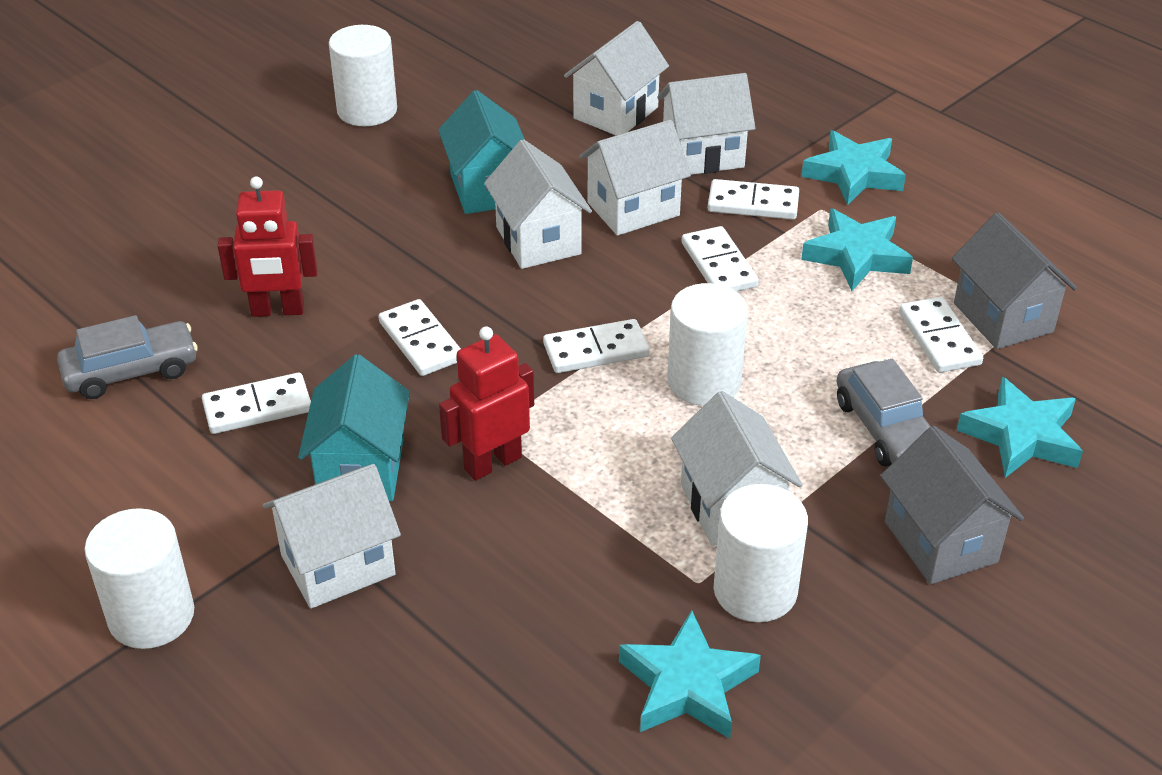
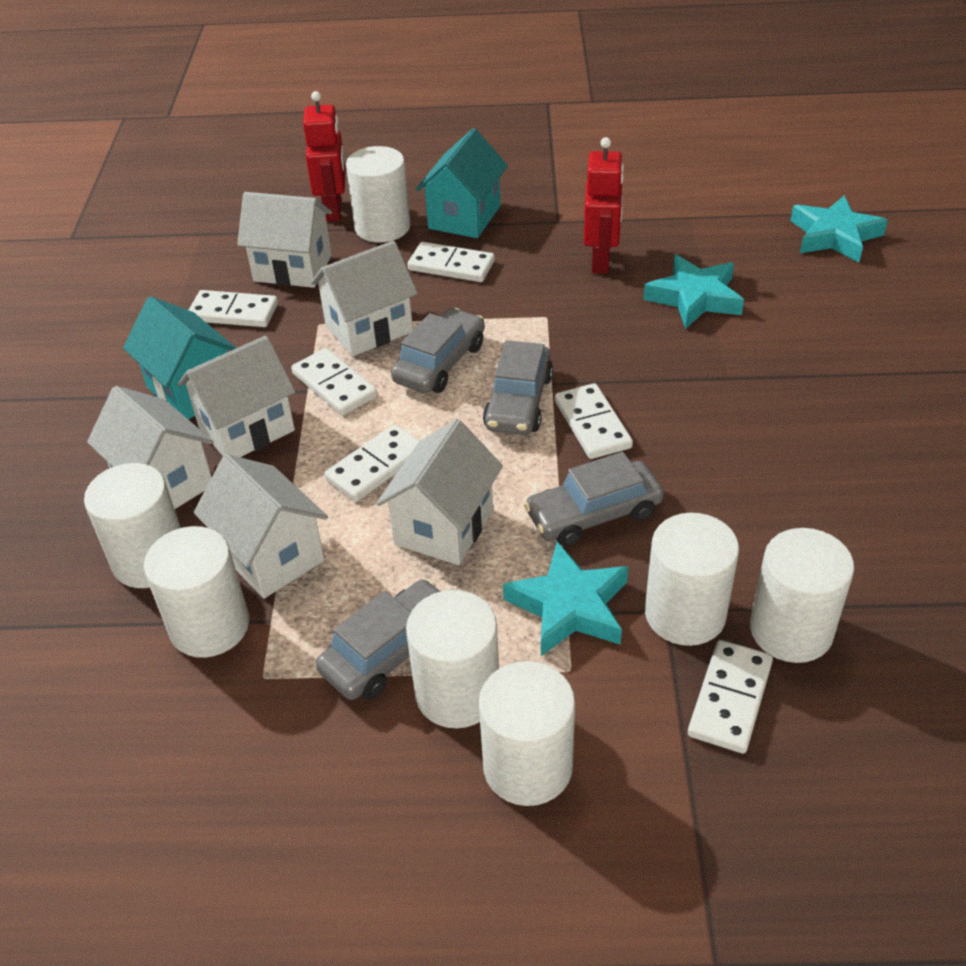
grey car: 2 -> 4
grey house: 2 -> 0
turquoise star: 4 -> 3
white cylinder: 4 -> 7

